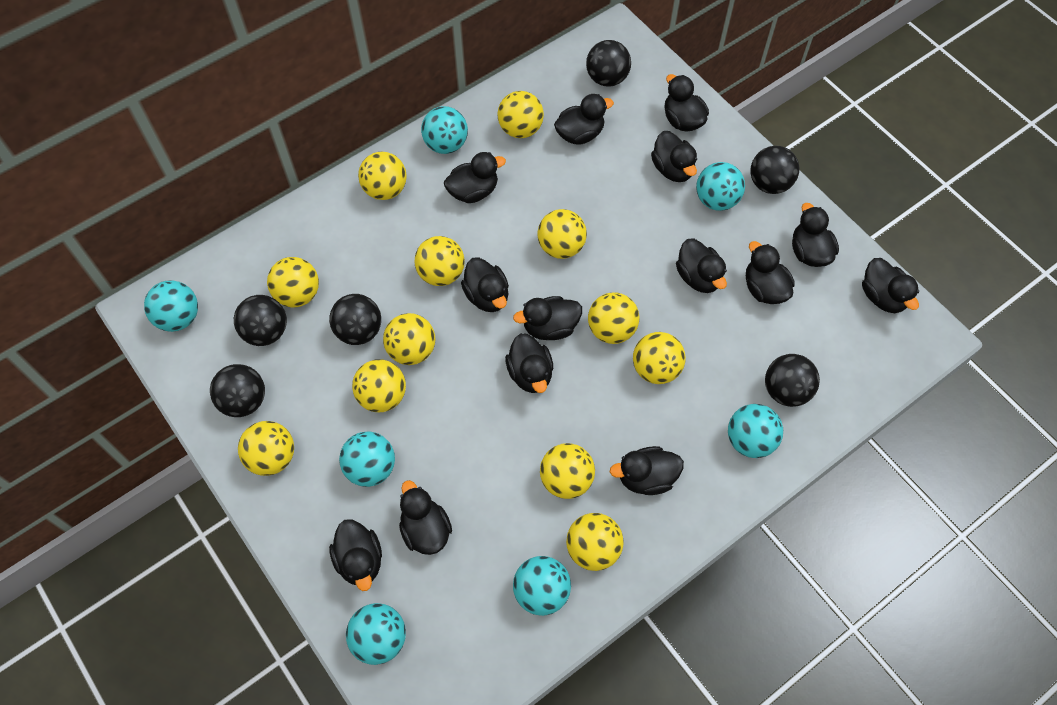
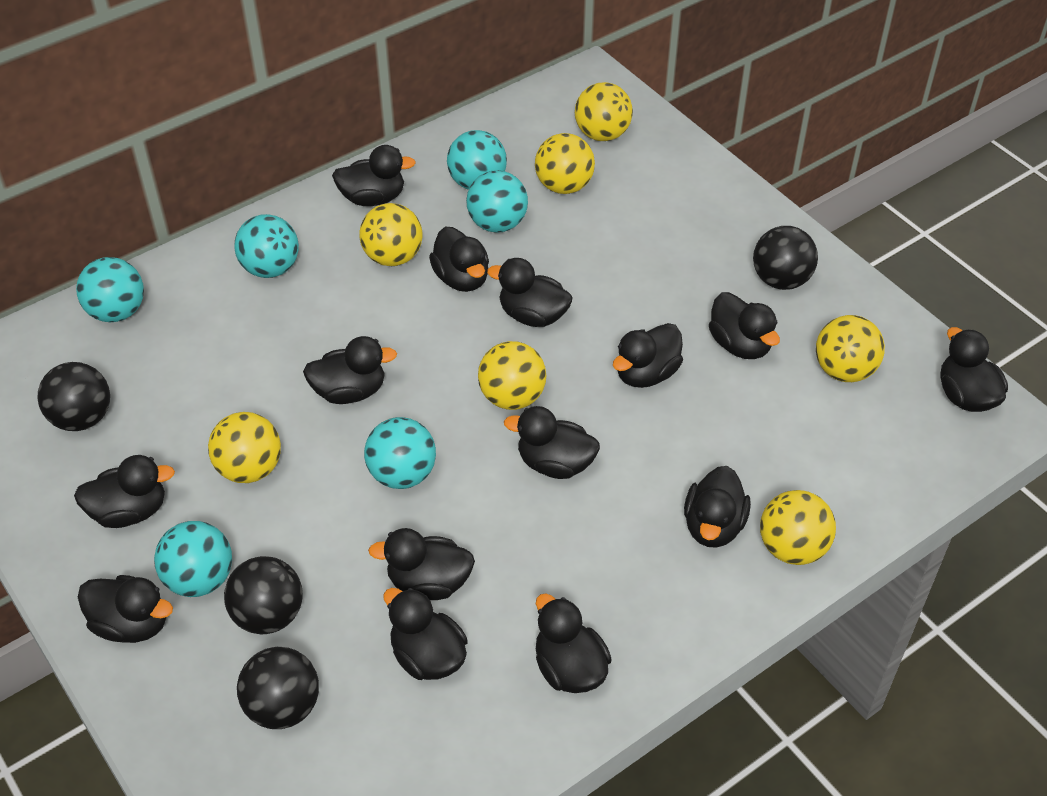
black ball: 6 -> 4
turquoise ball: 7 -> 6
yellow ball: 12 -> 7

